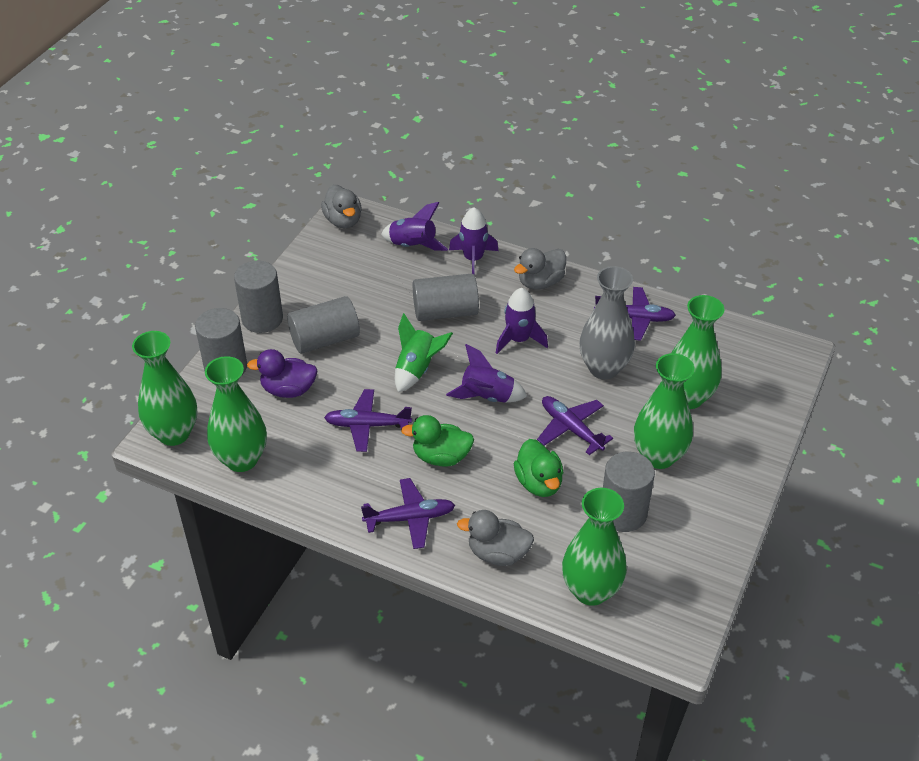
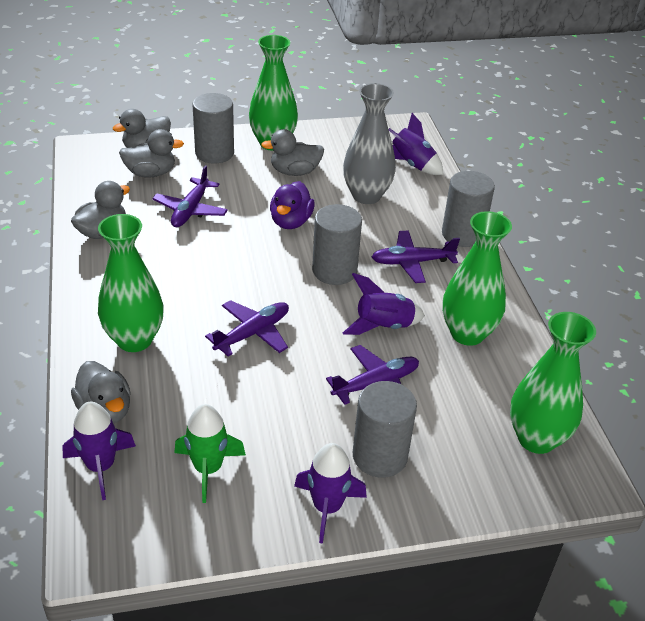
green duck: 2 -> 0
green vase: 5 -> 4
grey cylinder: 5 -> 4
grey duck: 3 -> 5

